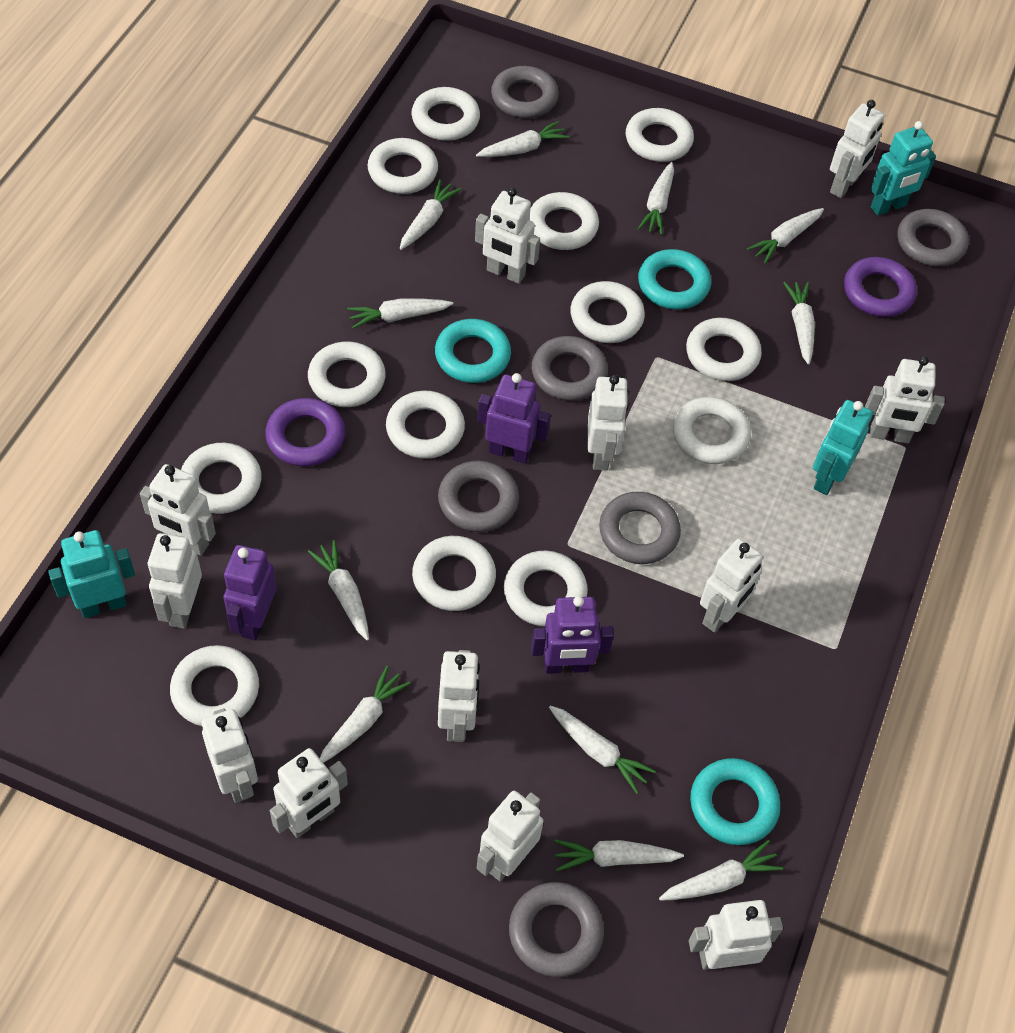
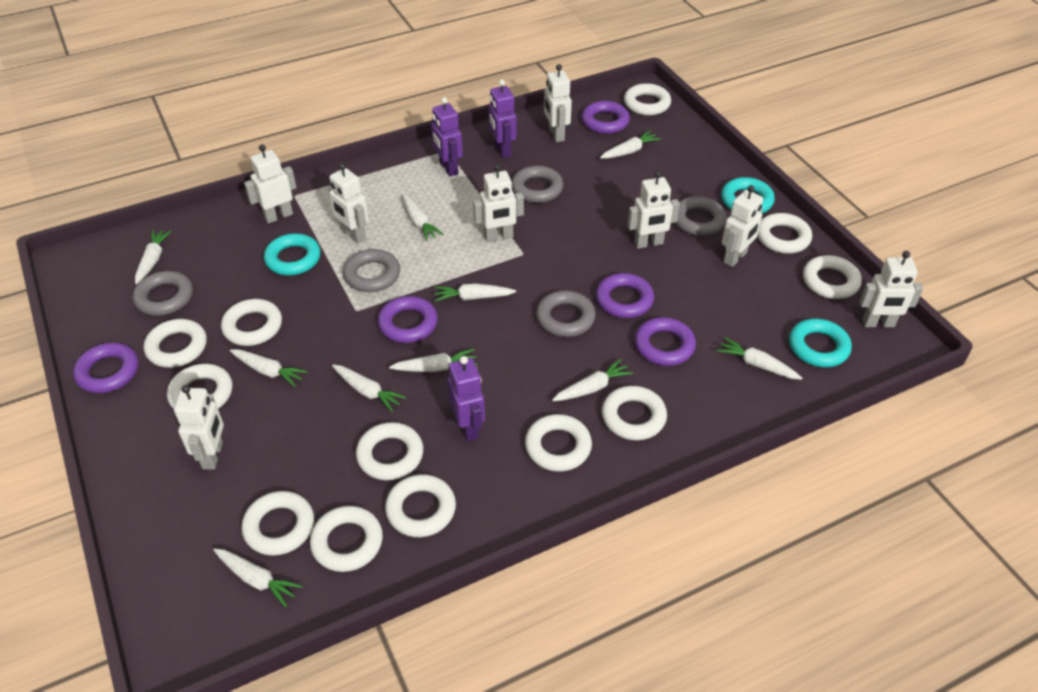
grey ring: 6 -> 5
purple ring: 2 -> 5
turquoise robot: 3 -> 0
white carrot: 11 -> 10
white ring: 13 -> 12
white robot: 12 -> 8

